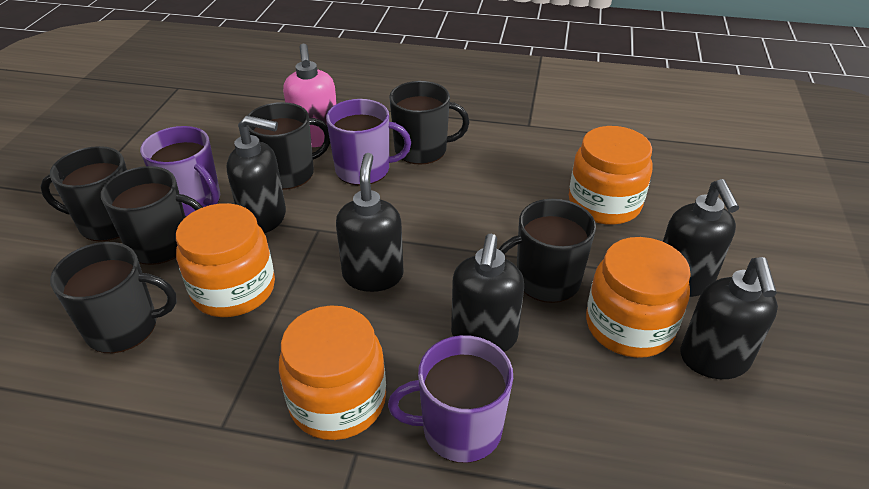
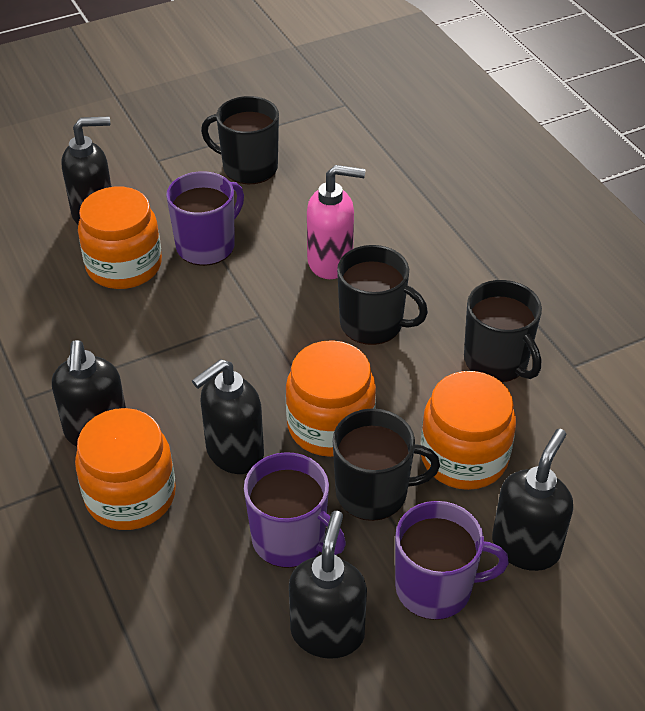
black mug: 6 -> 4

